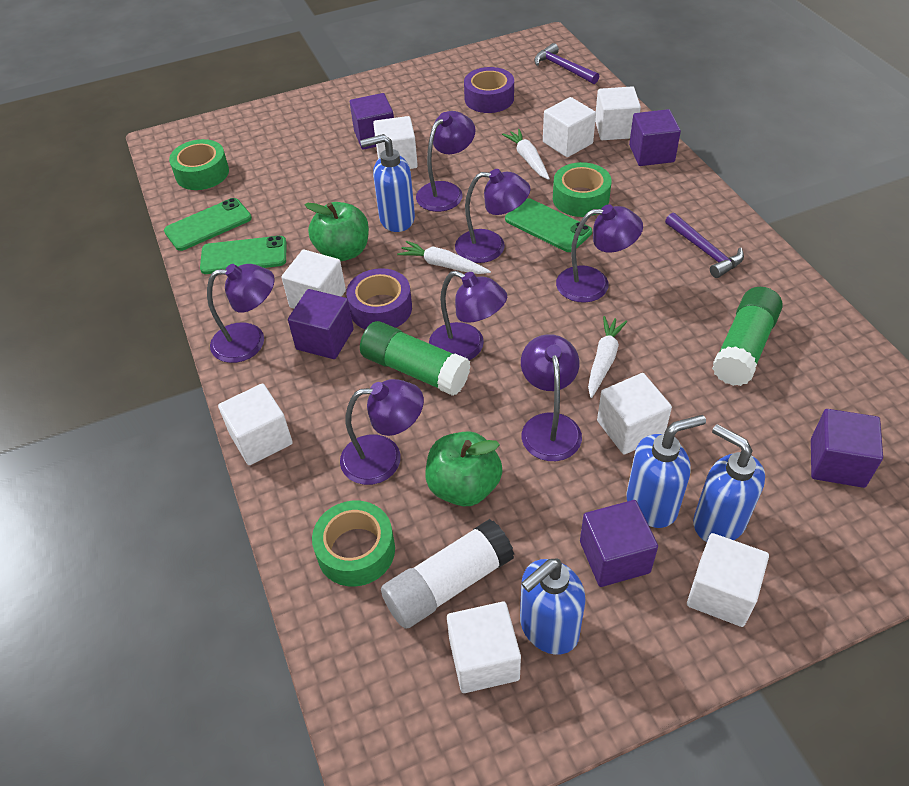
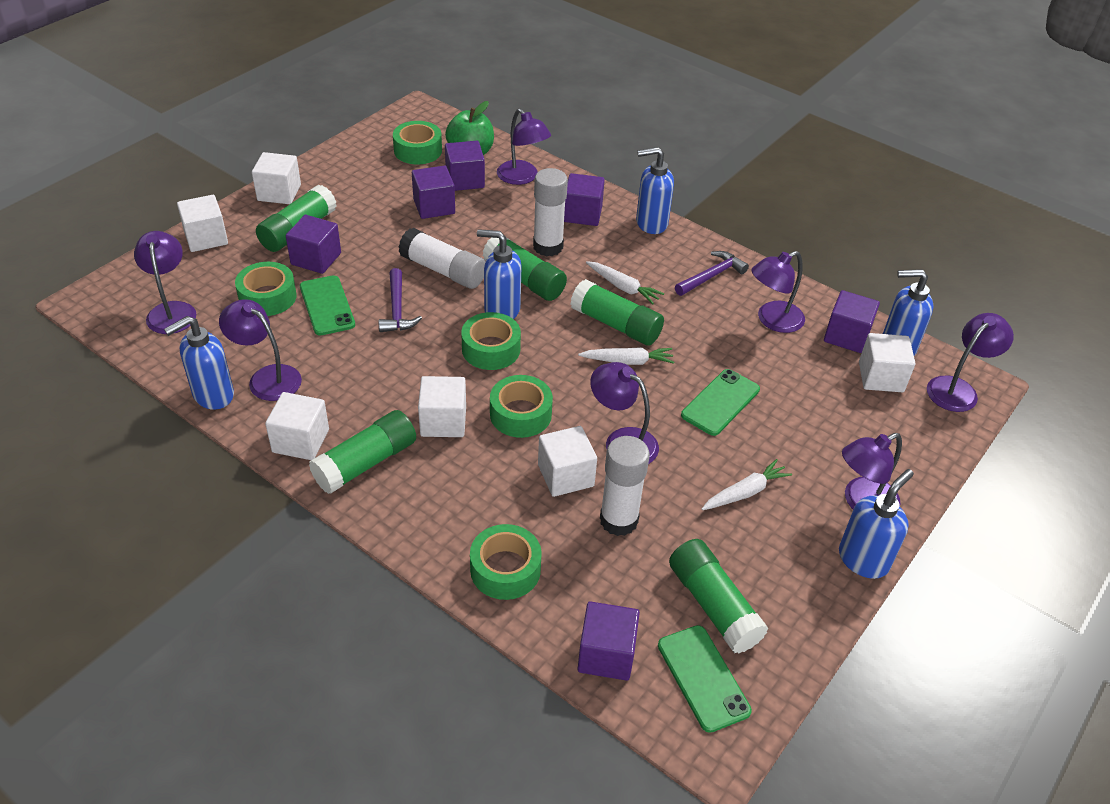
blue soap dispenser: 4 -> 5
green apple: 2 -> 1
green glue stick: 2 -> 5
green tape: 3 -> 5
purple cube: 5 -> 6
purple tape: 2 -> 0
white cube: 8 -> 6
white glue stick: 1 -> 3

